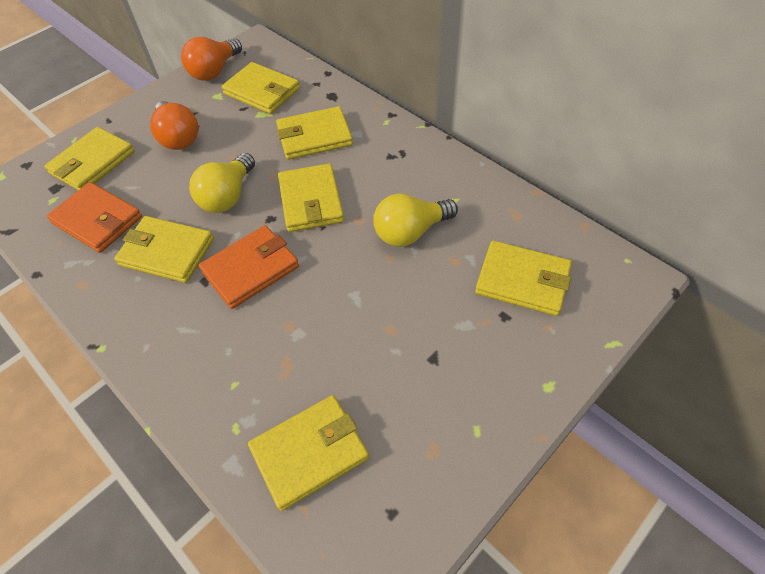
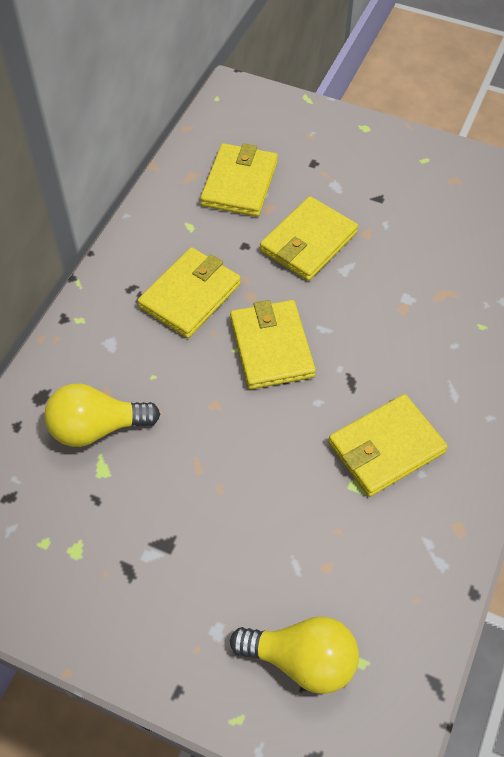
orange light bulb: 2 -> 0
orange wallet: 2 -> 0
yellow wallet: 7 -> 5

